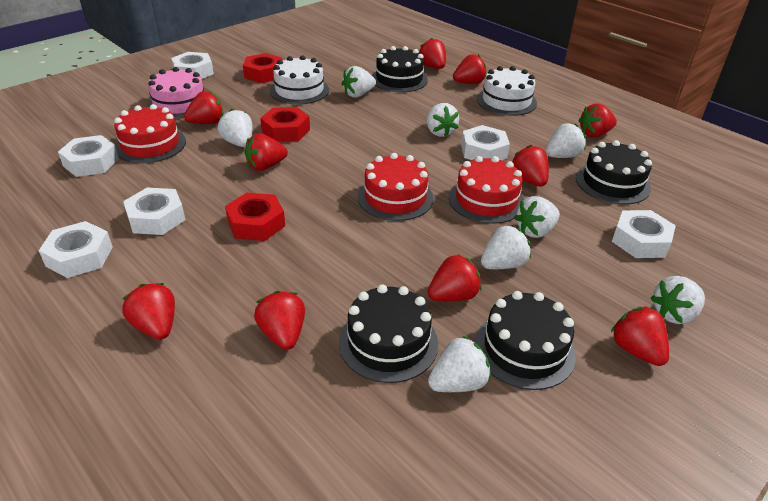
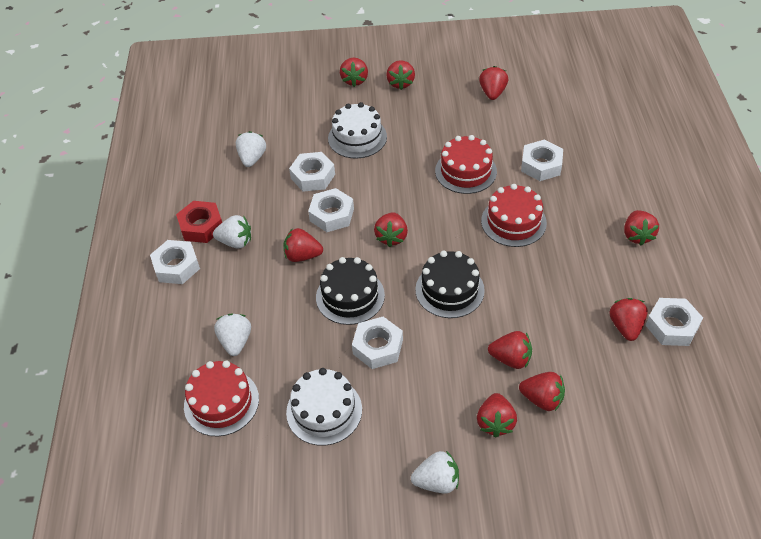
black cake: 4 -> 2
pink cake: 1 -> 0
red nut: 3 -> 1
white strawberry: 8 -> 4

